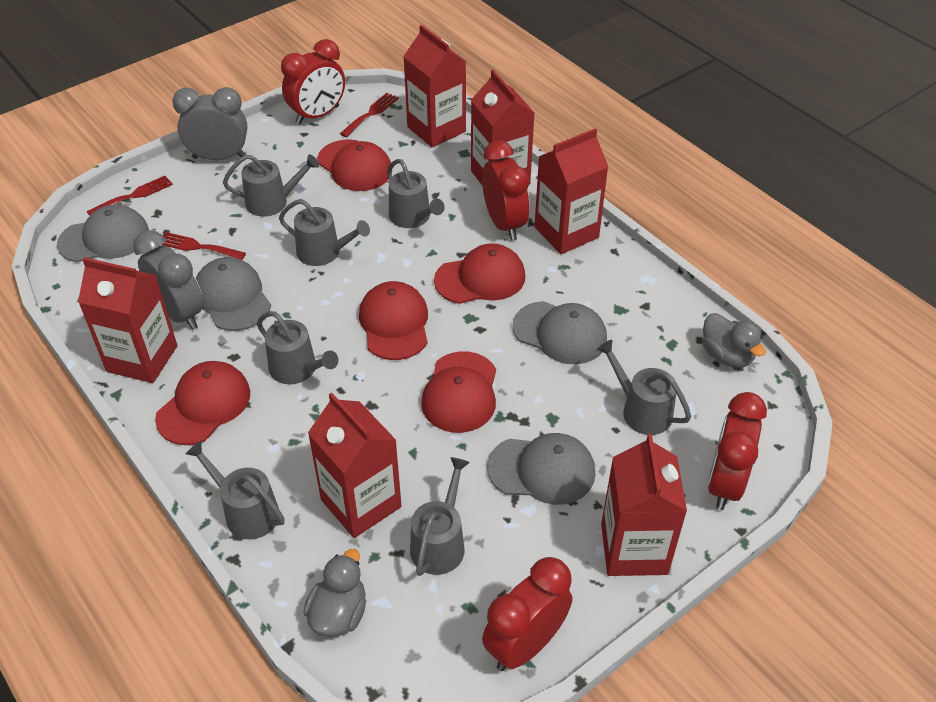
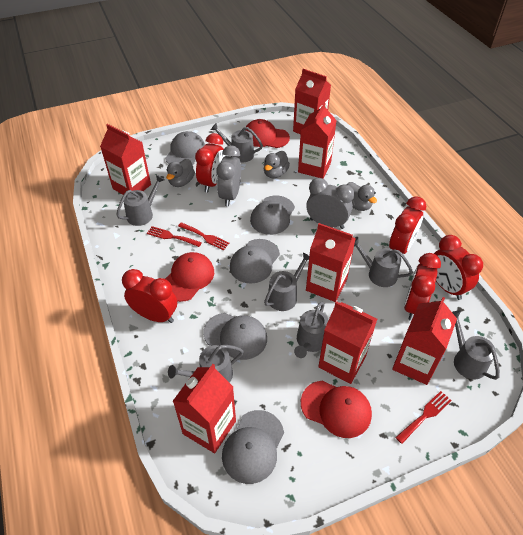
grey cap: 4 -> 5
grey duck: 2 -> 3
red cap: 5 -> 3
red carton: 6 -> 7
red clock: 4 -> 5

